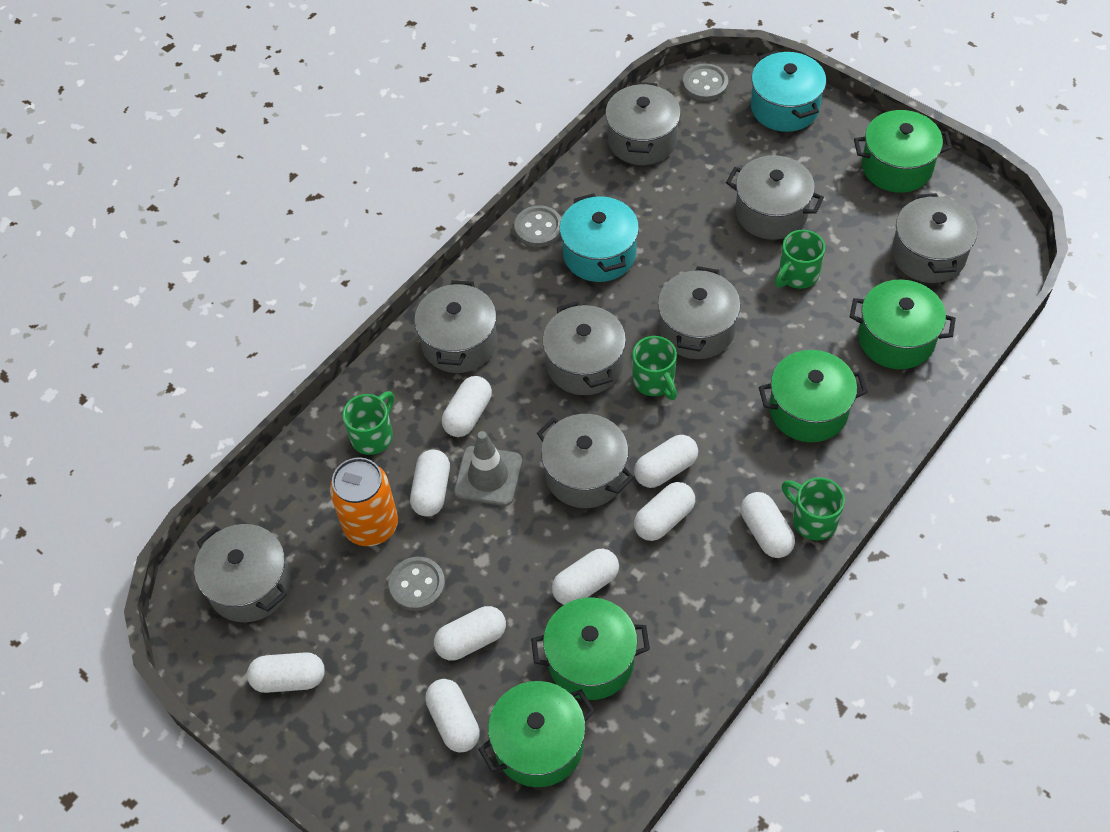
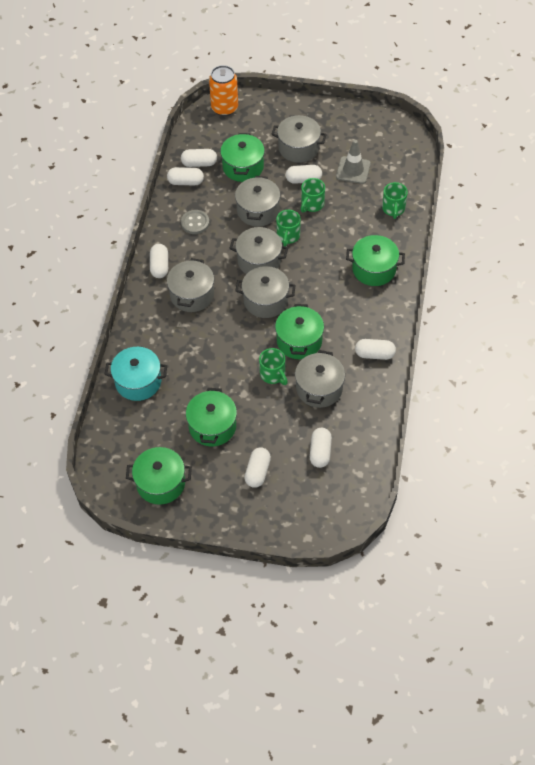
grey button: 3 -> 1
grey pot: 8 -> 6
turquoise pot: 2 -> 1
white capsule: 9 -> 7

